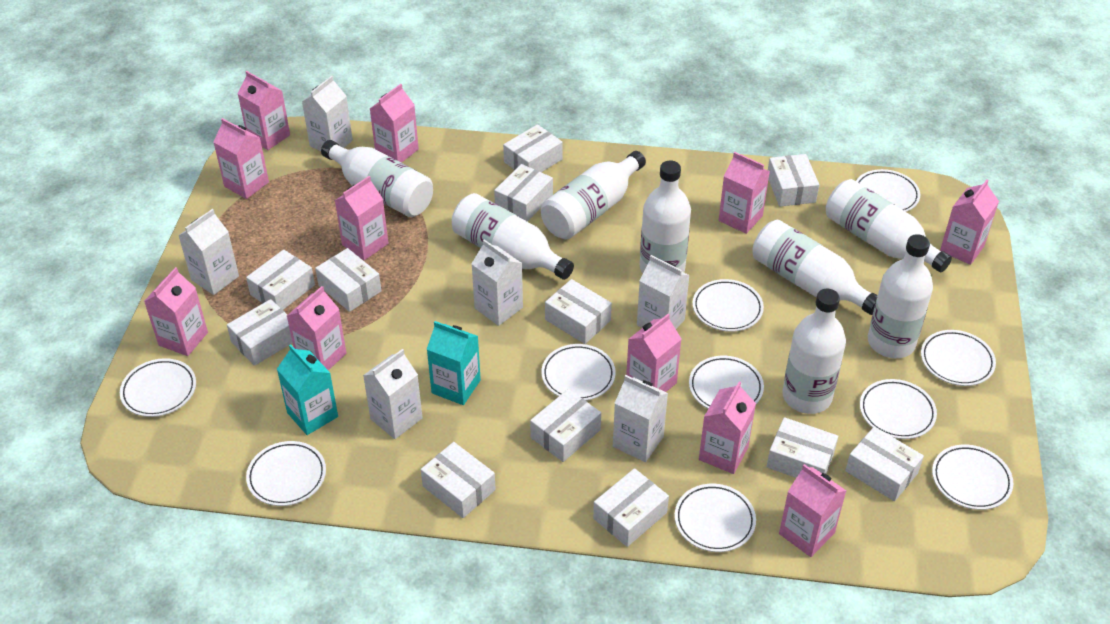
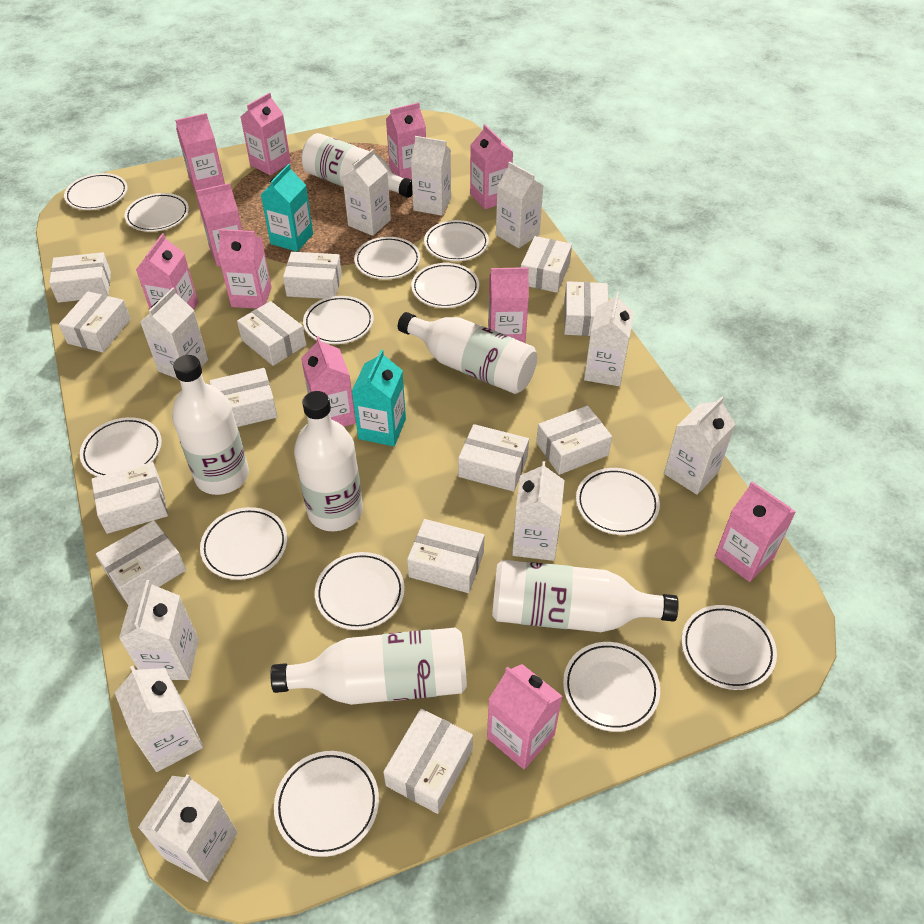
white bottle: 8 -> 6
white box: 12 -> 13
white carton: 6 -> 10
white plate: 10 -> 13

